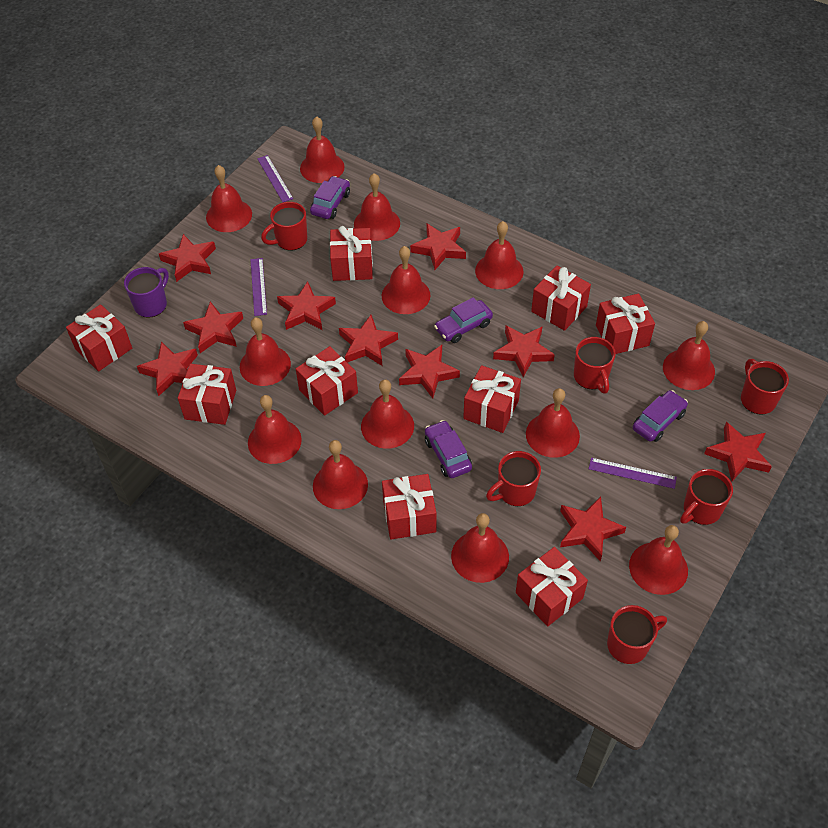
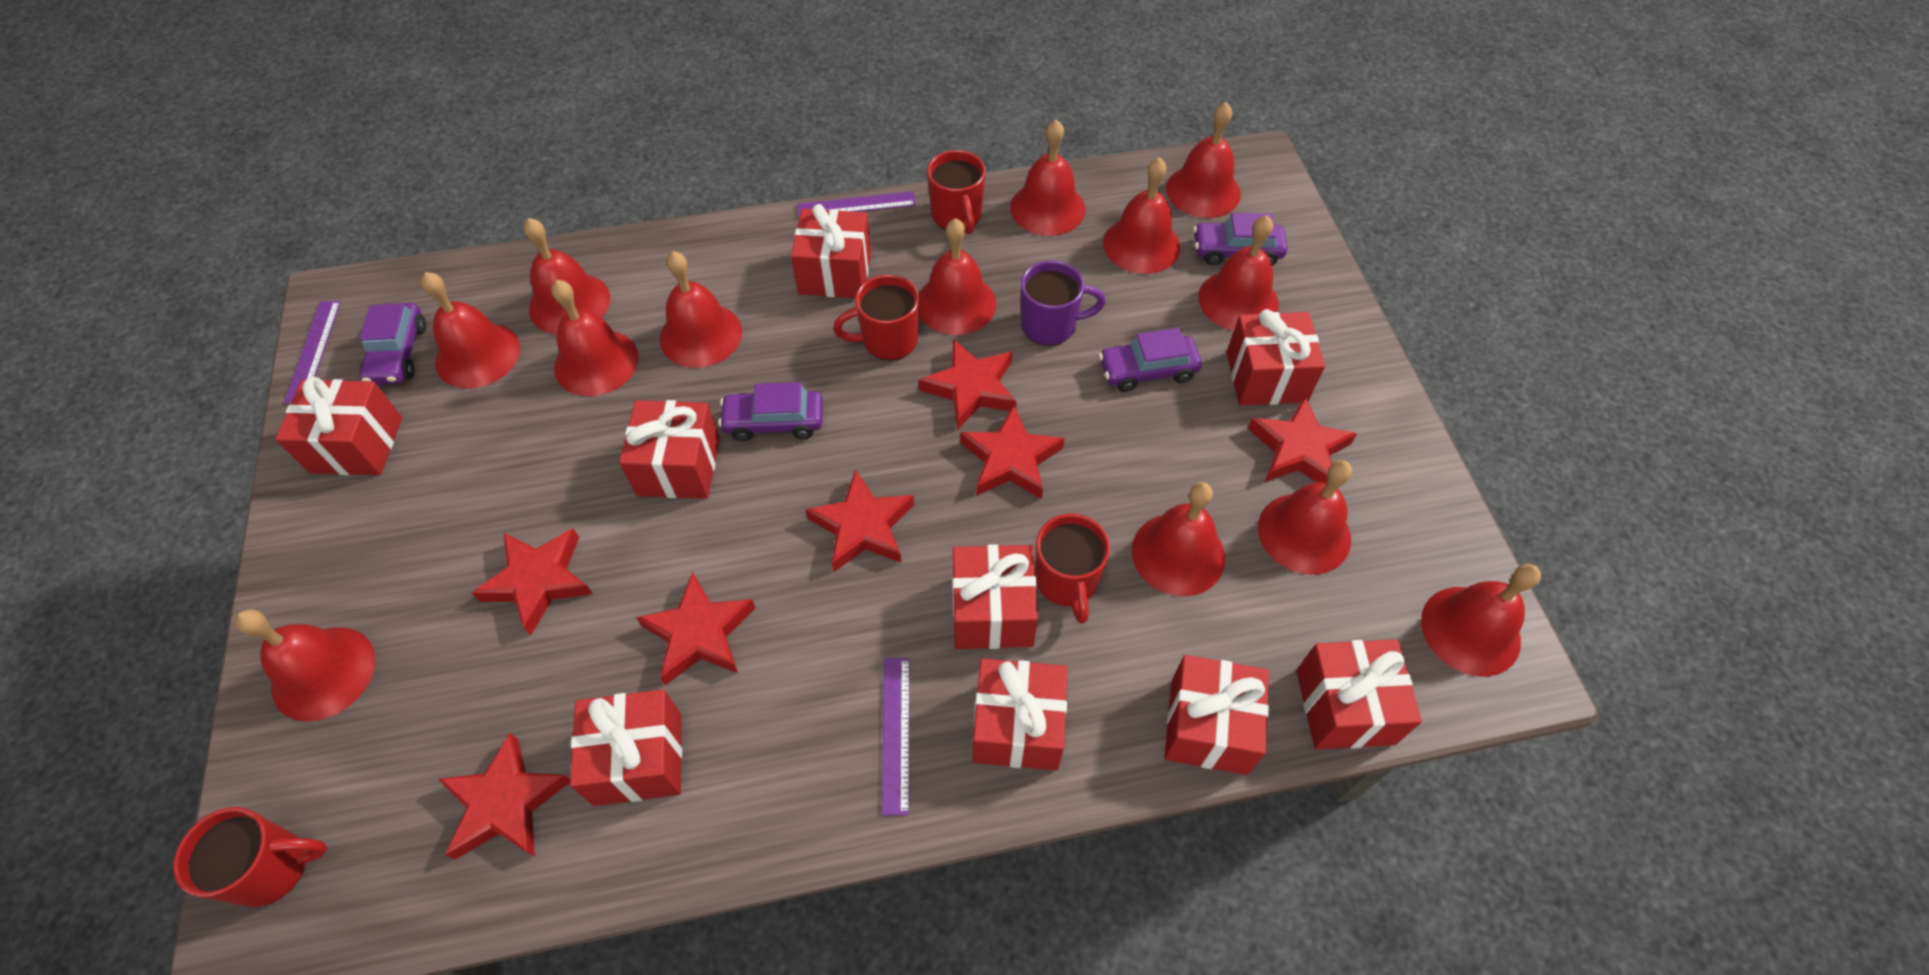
red mug: 6 -> 4
red star: 10 -> 7

